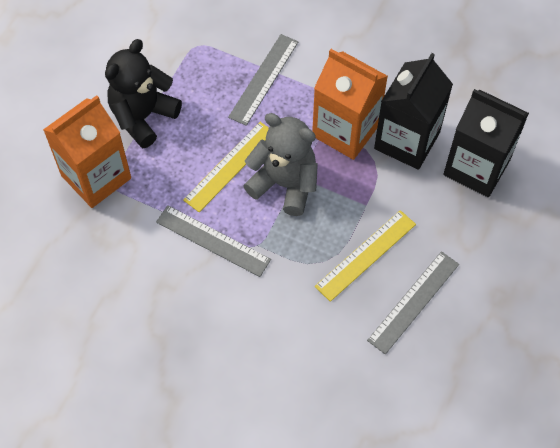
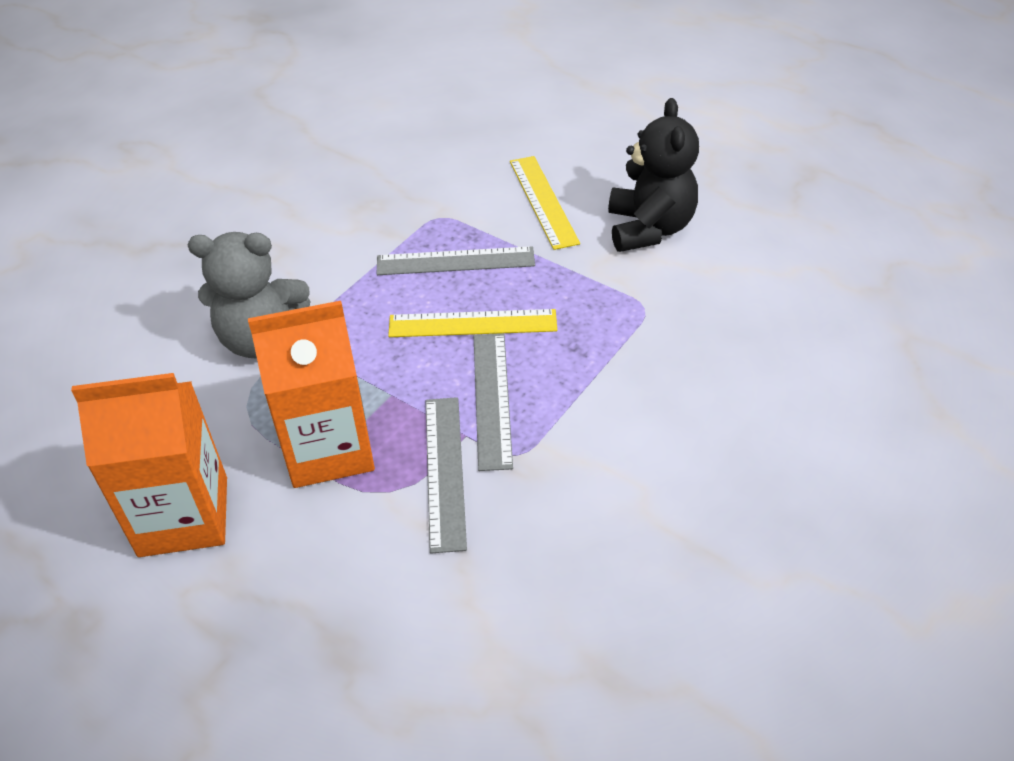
black carton: 2 -> 0

